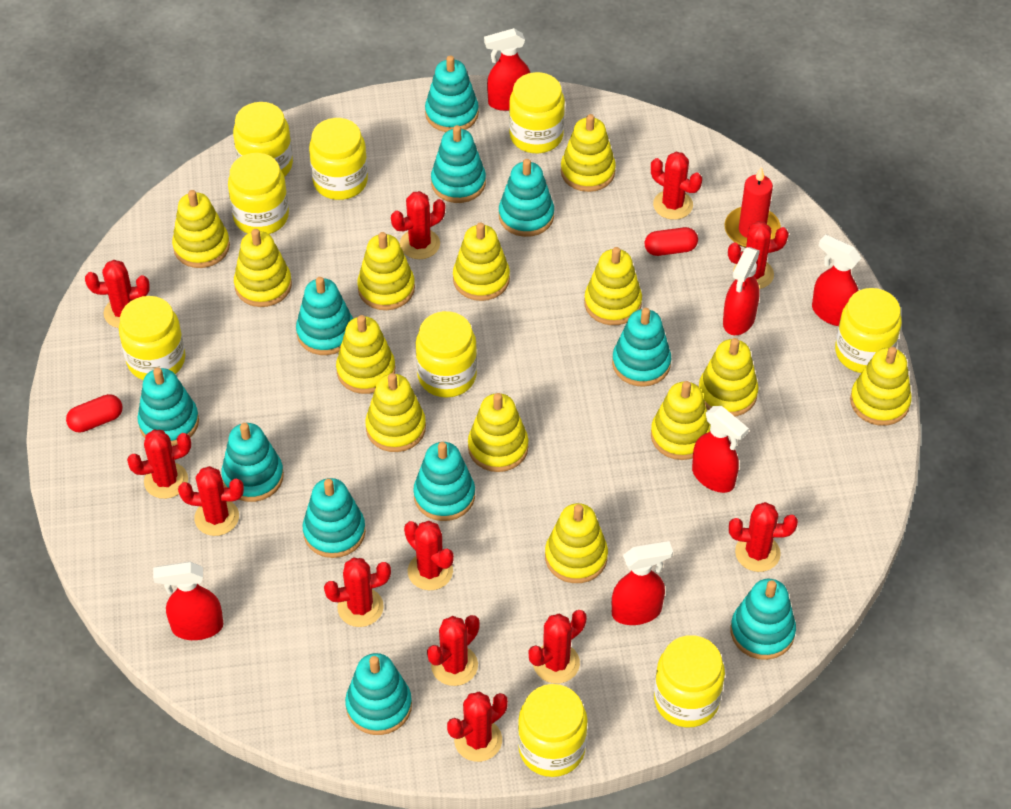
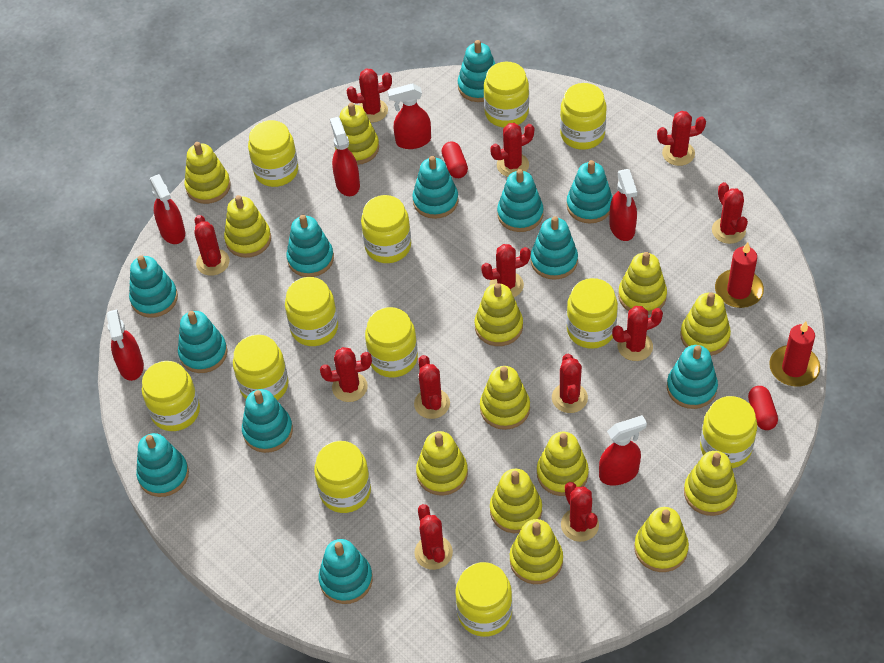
red candle: 1 -> 2
turquoise stacking toy: 11 -> 12
yellow jar: 9 -> 12

